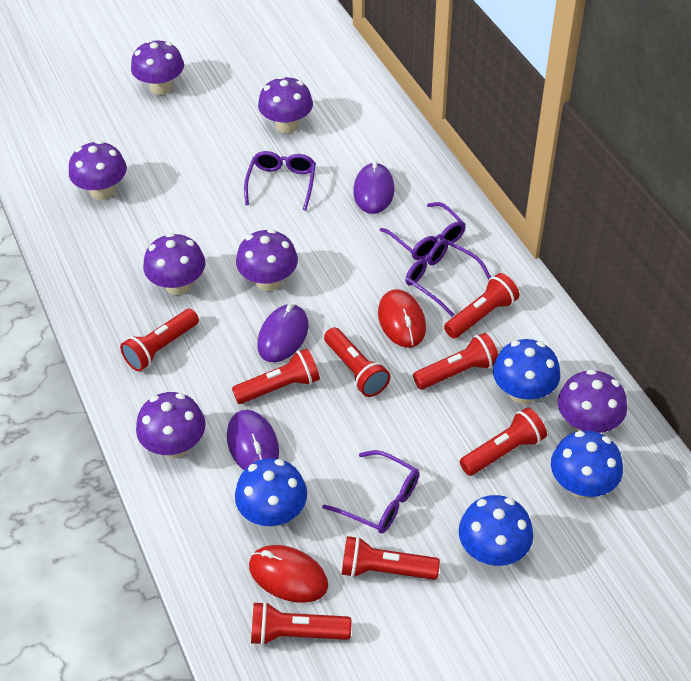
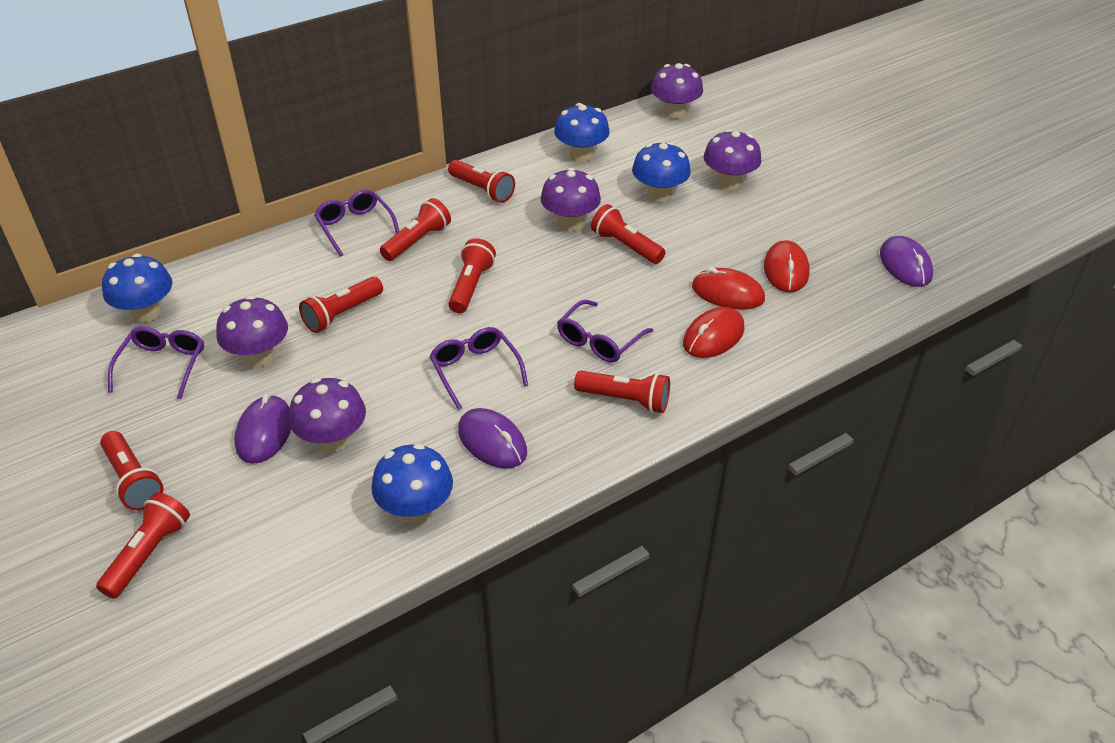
purple mushroom: 7 -> 5
red mouse: 2 -> 3

